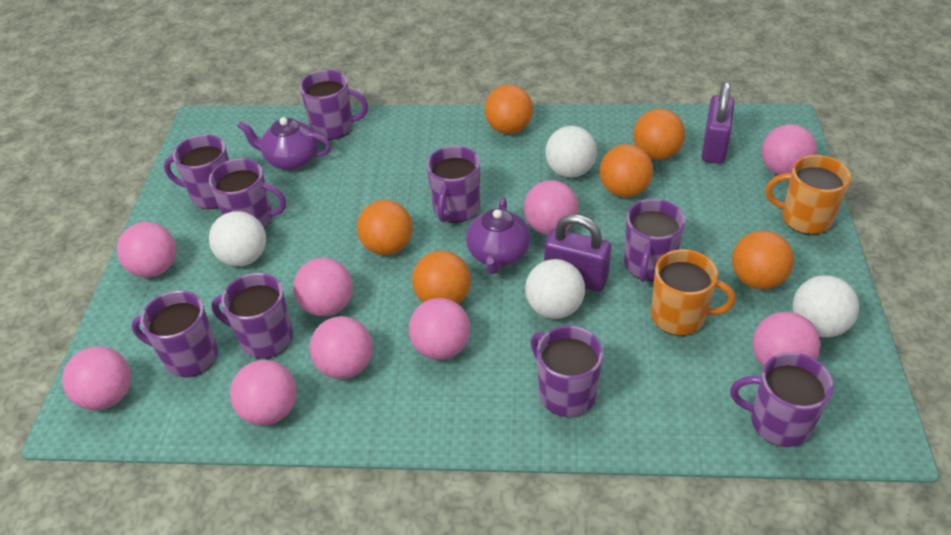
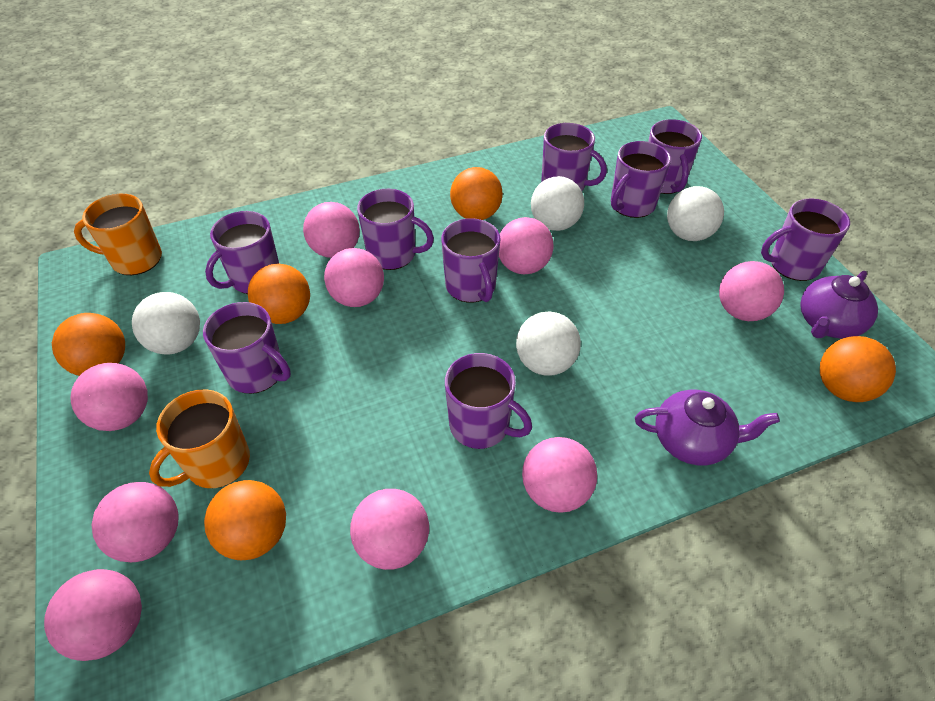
orange ball: 6 -> 5
purple padlock: 2 -> 0

